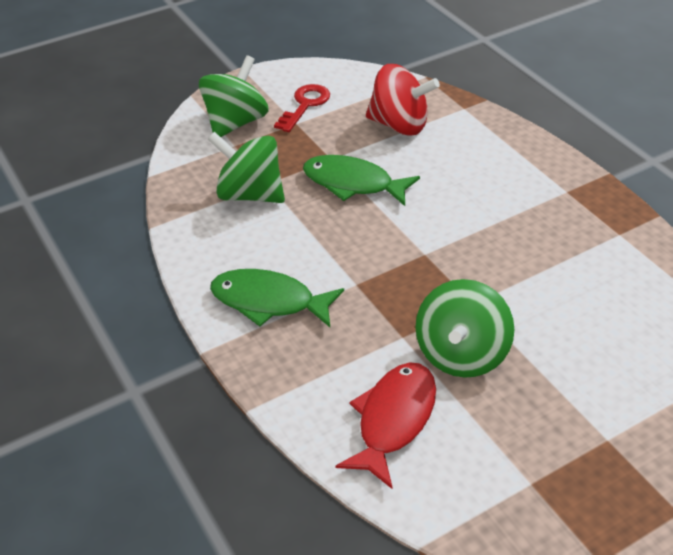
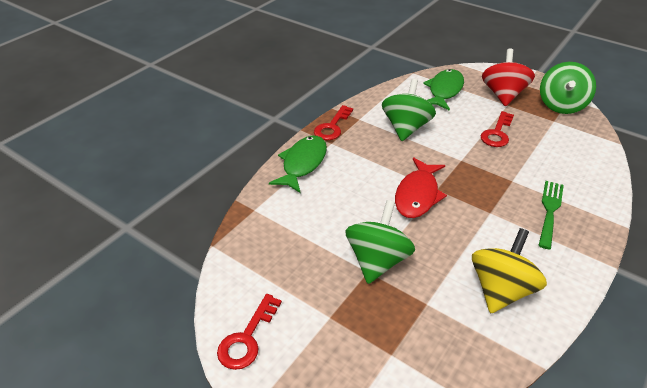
green fork: 0 -> 1
red key: 1 -> 3
yellow spinning top: 0 -> 1

